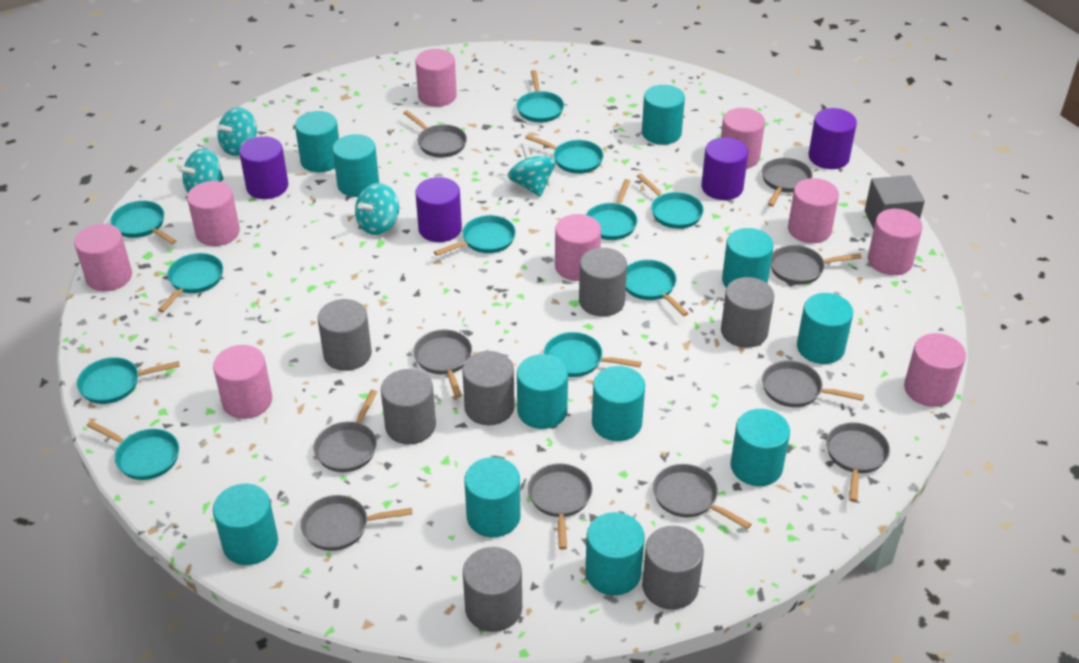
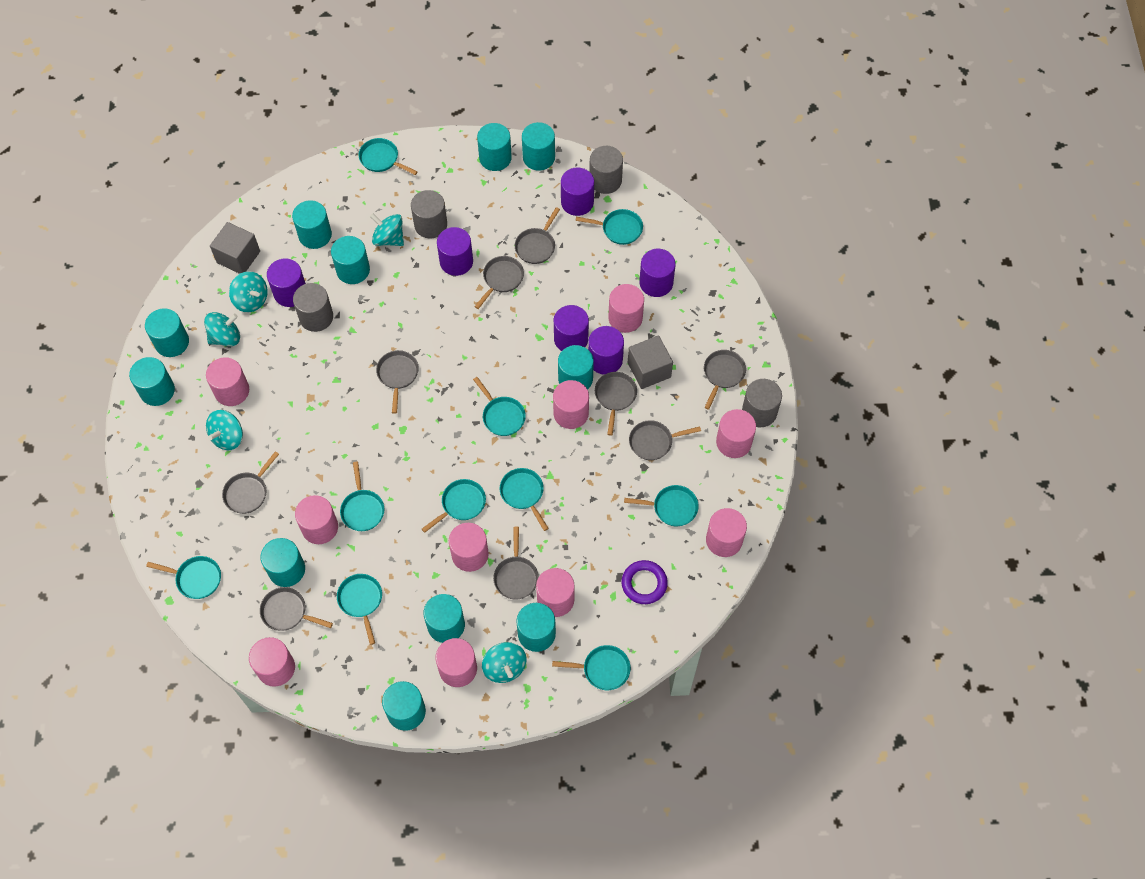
grey cube: 1 -> 2
grey cylinder: 7 -> 4
grey pan: 10 -> 9
pink cylinder: 9 -> 10
purple cylinder: 4 -> 6
purple ring: 0 -> 1
turquoise pan: 11 -> 10
turquoise spinning top: 4 -> 5

